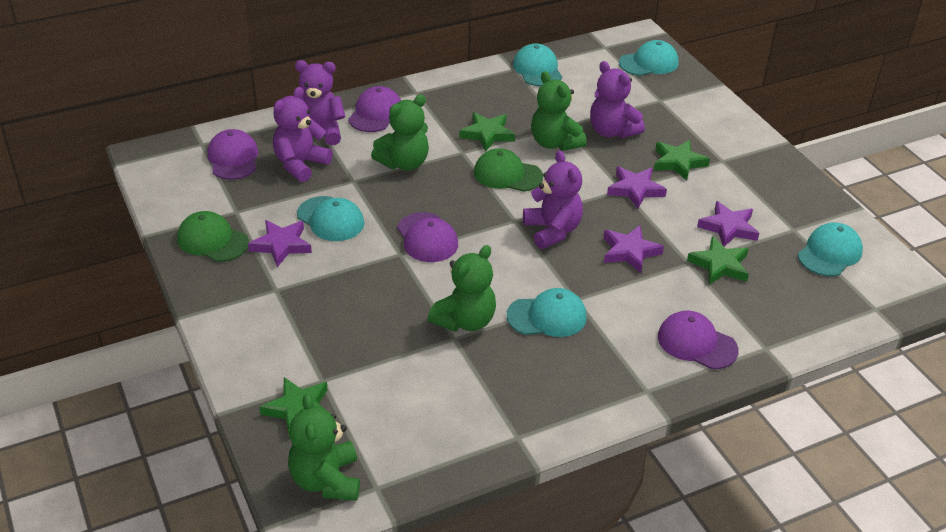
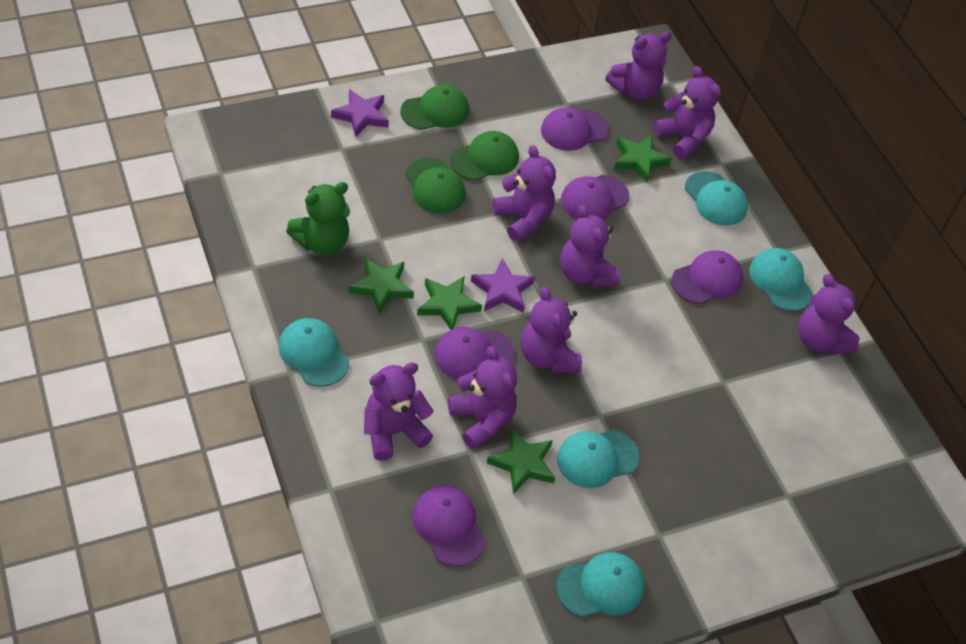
green cap: 2 -> 3
green teddy bear: 4 -> 1
purple cap: 4 -> 5
purple star: 4 -> 2
purple teddy bear: 4 -> 8

